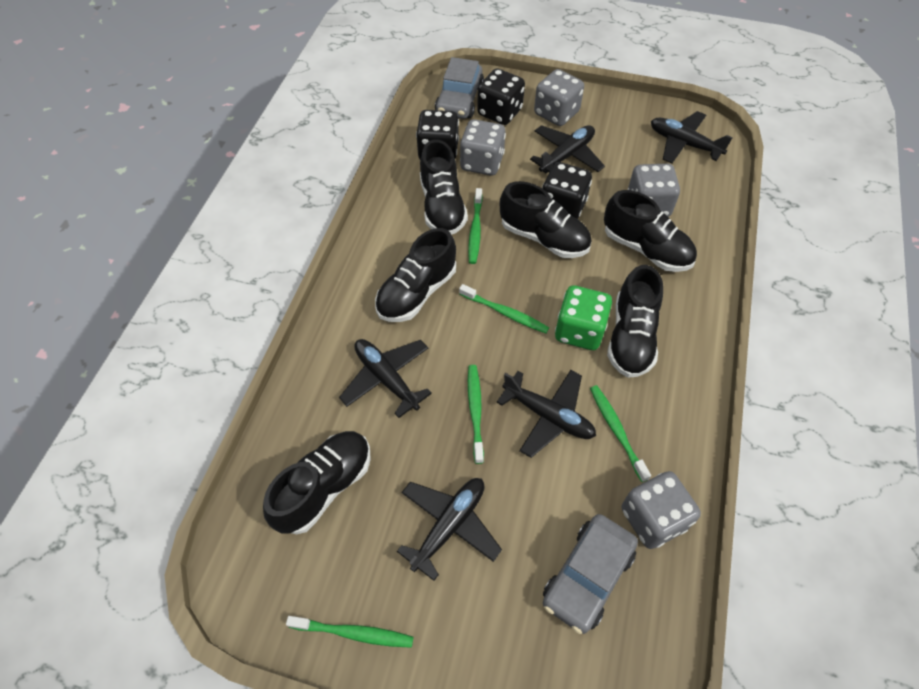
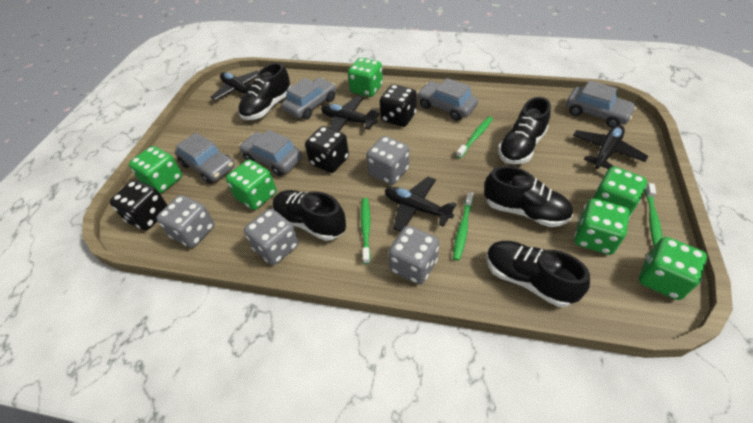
black plane: 5 -> 4
black shoe: 6 -> 5
green dice: 1 -> 6
green toothbrush: 5 -> 4
grey car: 2 -> 5

